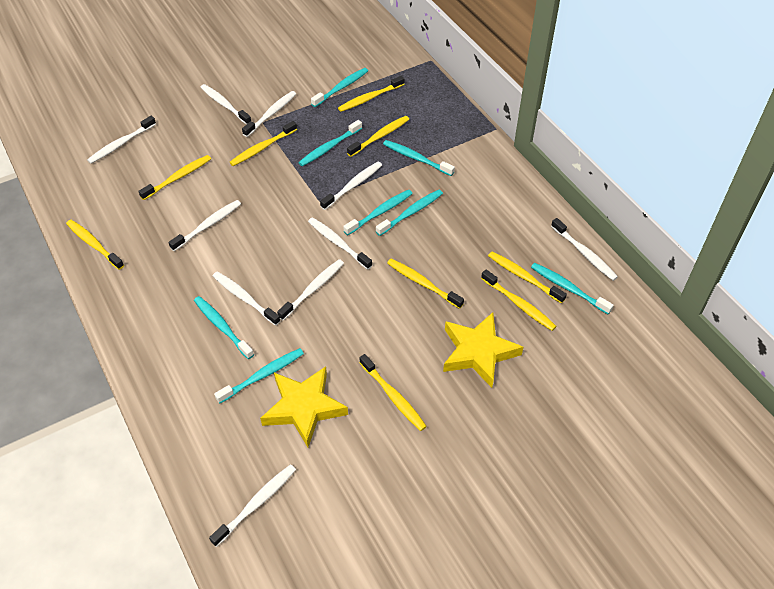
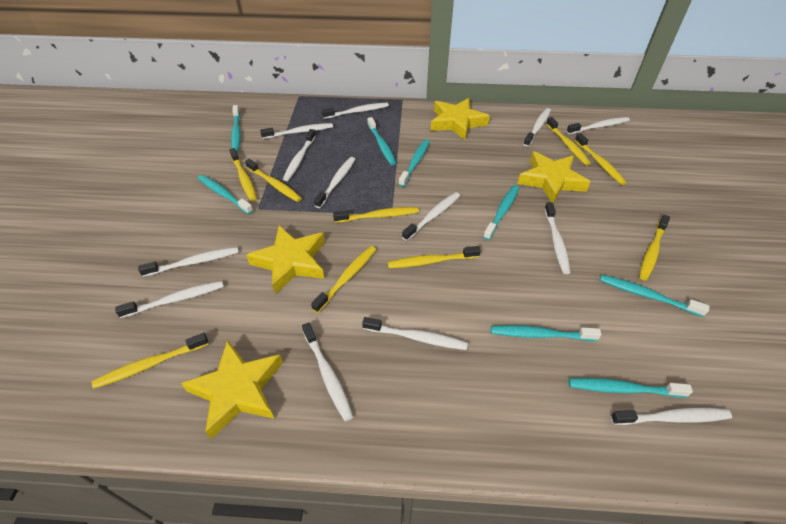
white toothbrush: 10 -> 13
yellow star: 2 -> 4

